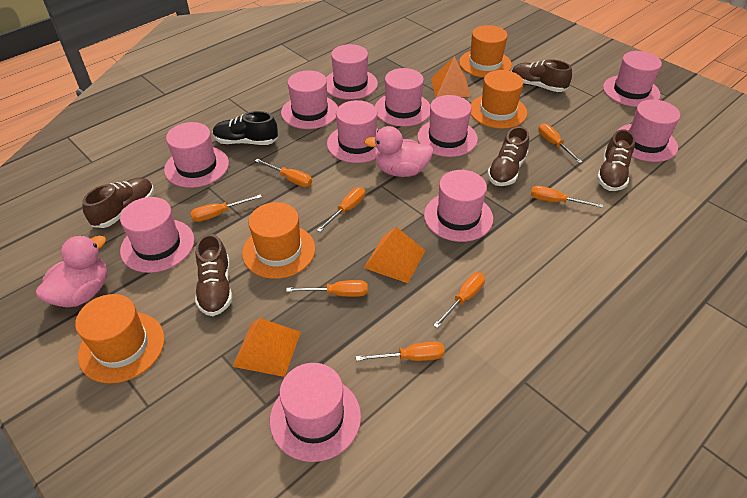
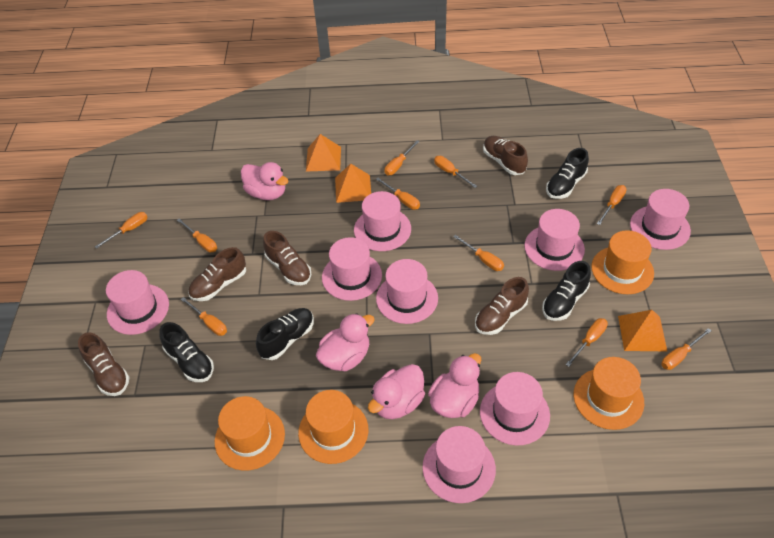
black shoe: 1 -> 4
orange screwdriver: 8 -> 10
pink duck: 2 -> 4
pink hat: 11 -> 8

